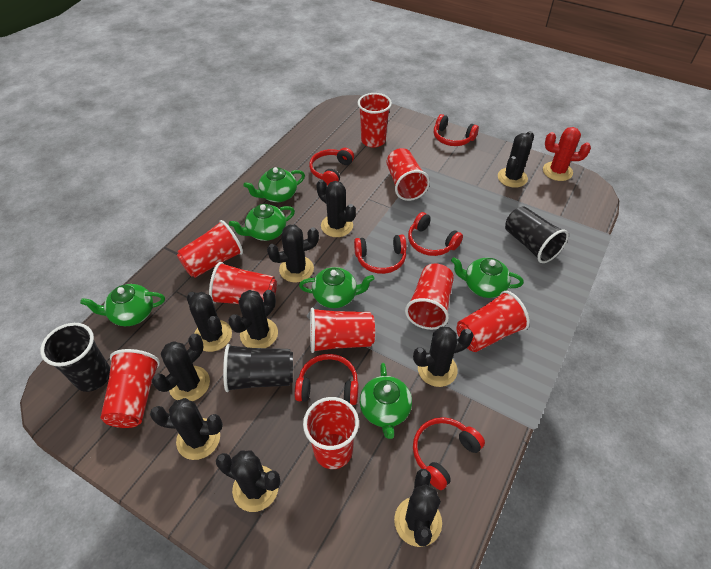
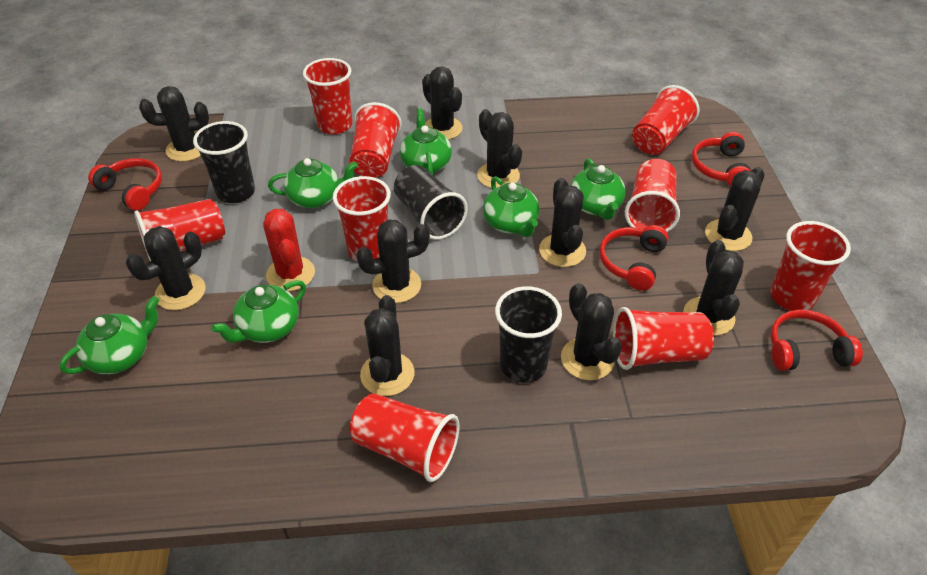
red headphones: 6 -> 4

